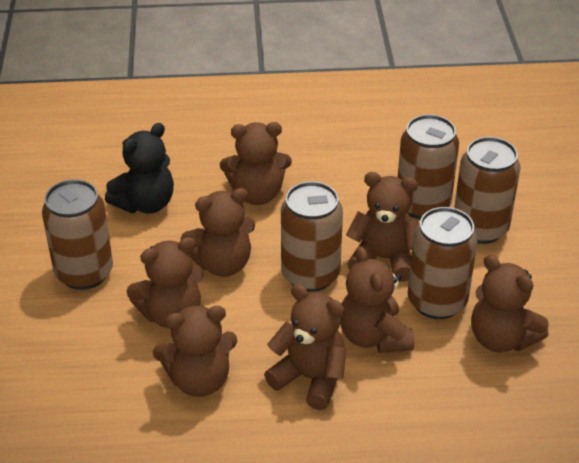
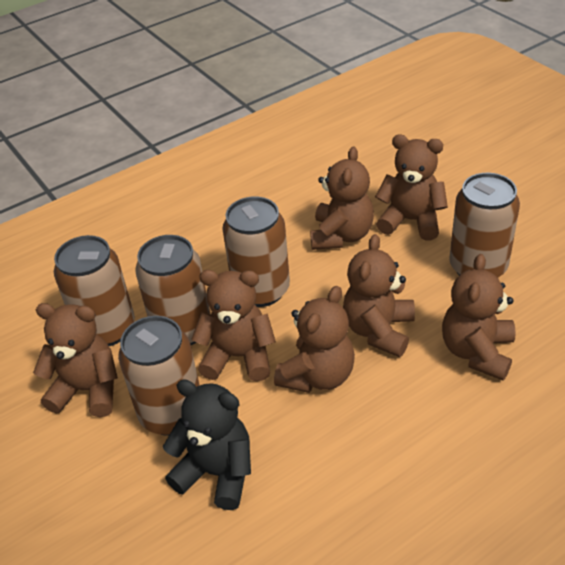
brown teddy bear: 8 -> 7

